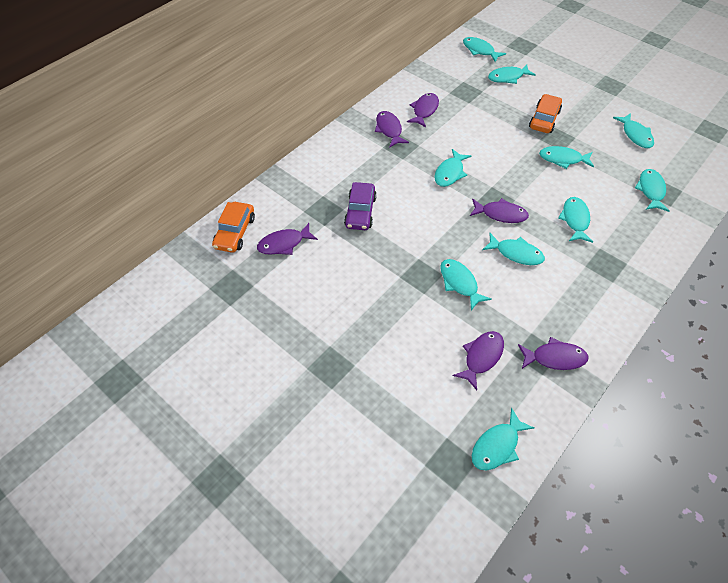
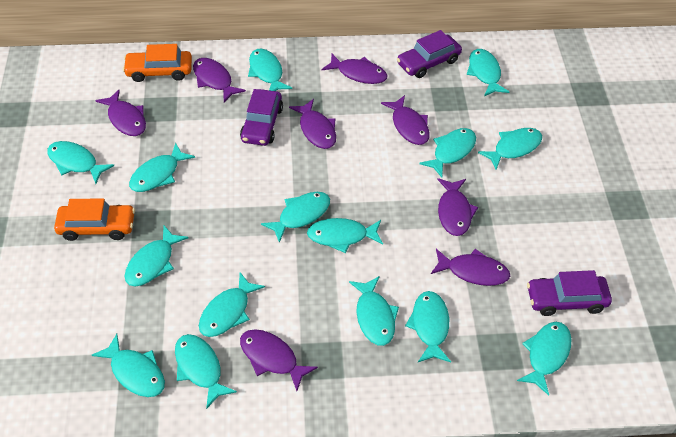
purple car: 1 -> 3
purple fish: 6 -> 8
turquoise fish: 10 -> 15

